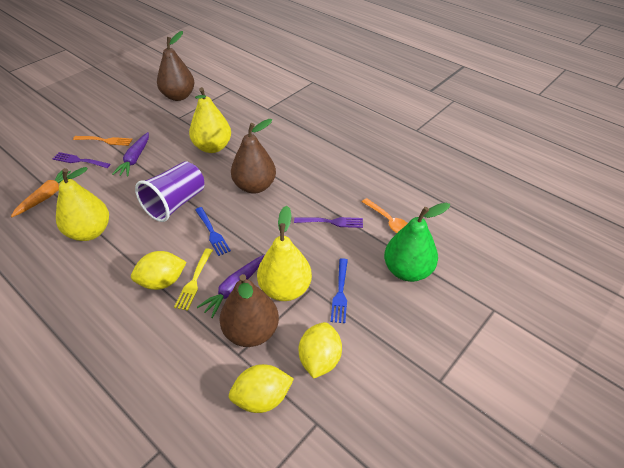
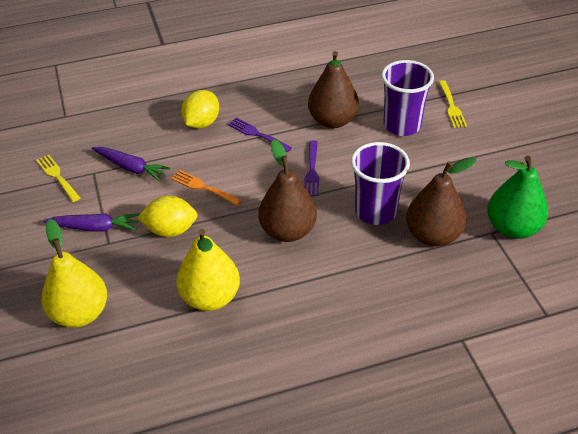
blue fork: 2 -> 0
orange carrot: 1 -> 0
orange spoon: 1 -> 0
purple cup: 1 -> 2
yellow fork: 1 -> 2
yellow lemon: 3 -> 2
yellow pear: 3 -> 2

